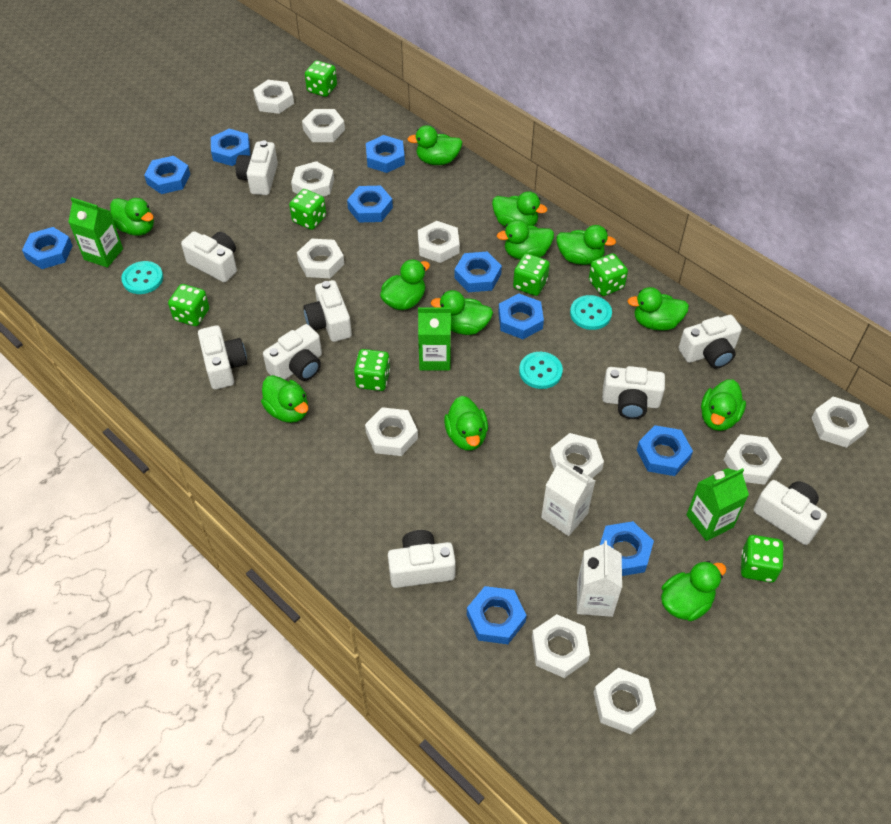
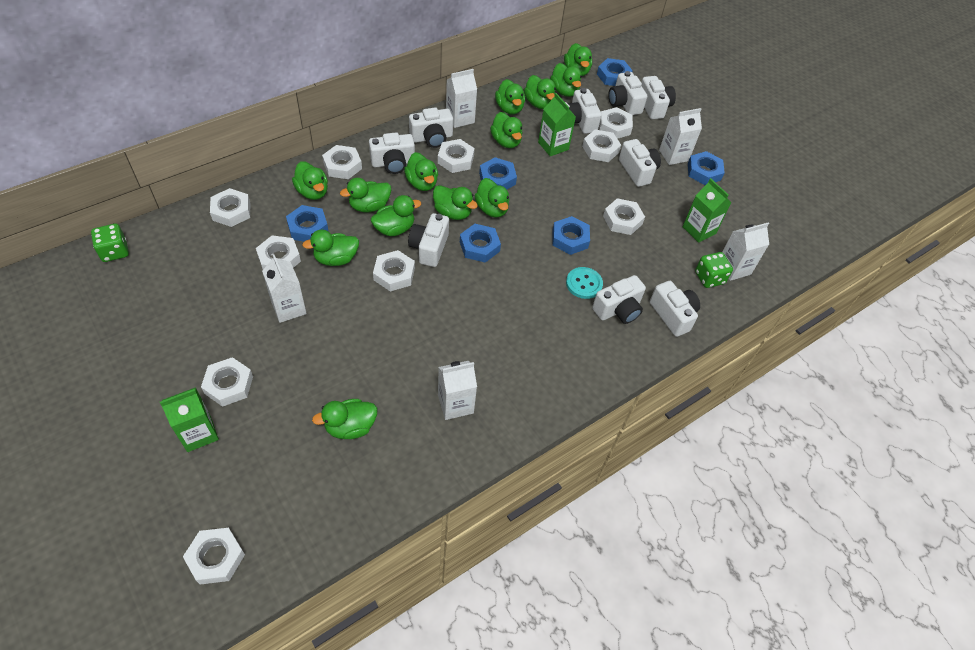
blue nut: 10 -> 6
green dice: 7 -> 2
green duck: 12 -> 13
turquoise button: 3 -> 1
white carton: 2 -> 5
white nut: 11 -> 10

